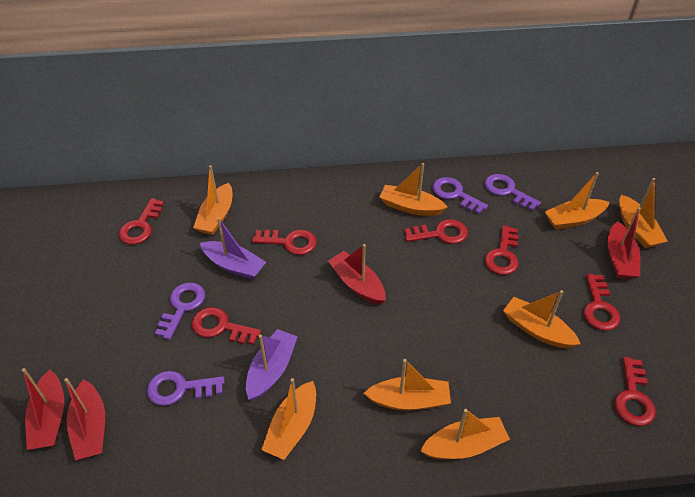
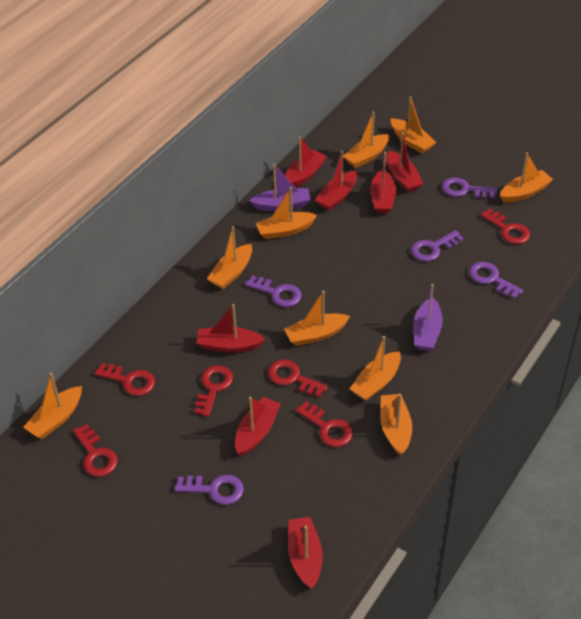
orange boat: 8 -> 9
purple key: 4 -> 5
red boat: 4 -> 7
red key: 7 -> 6

